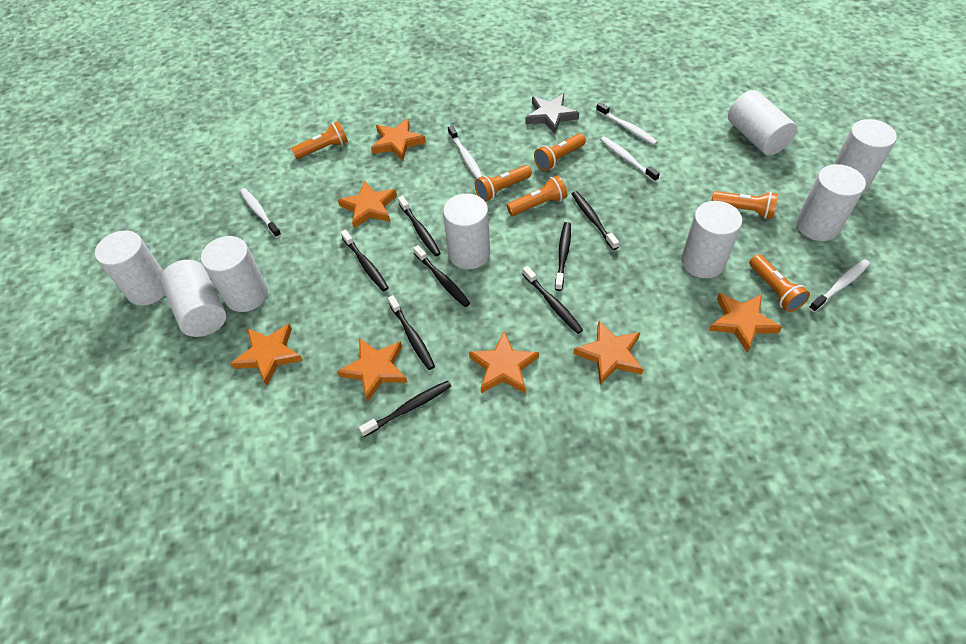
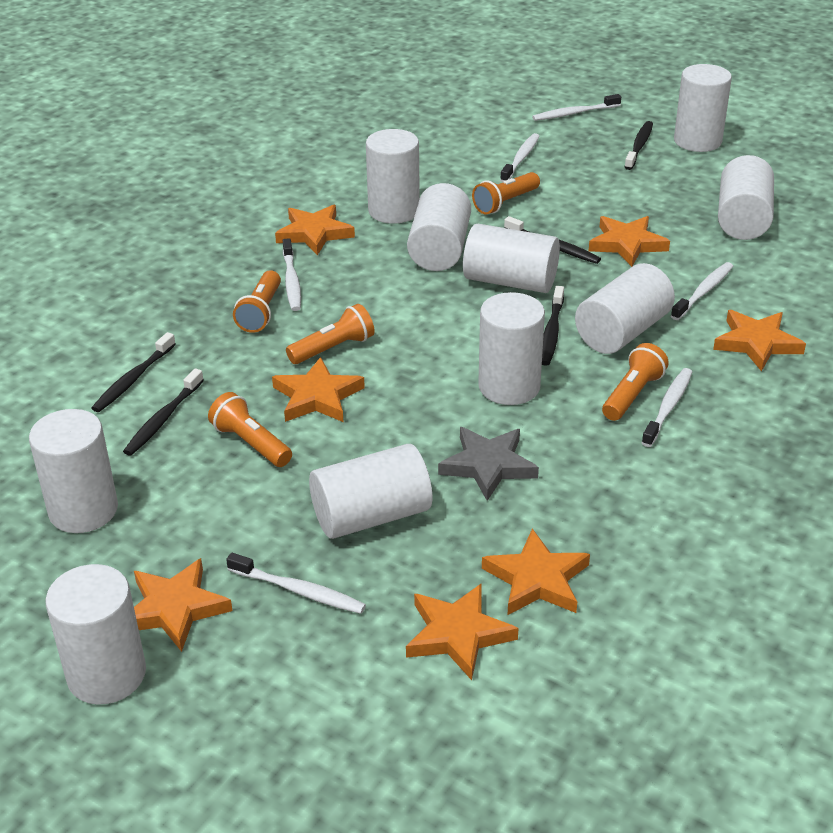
black toothbrush: 8 -> 5
orange flashlight: 6 -> 5
white cylinder: 8 -> 10
white toothbrush: 5 -> 6

